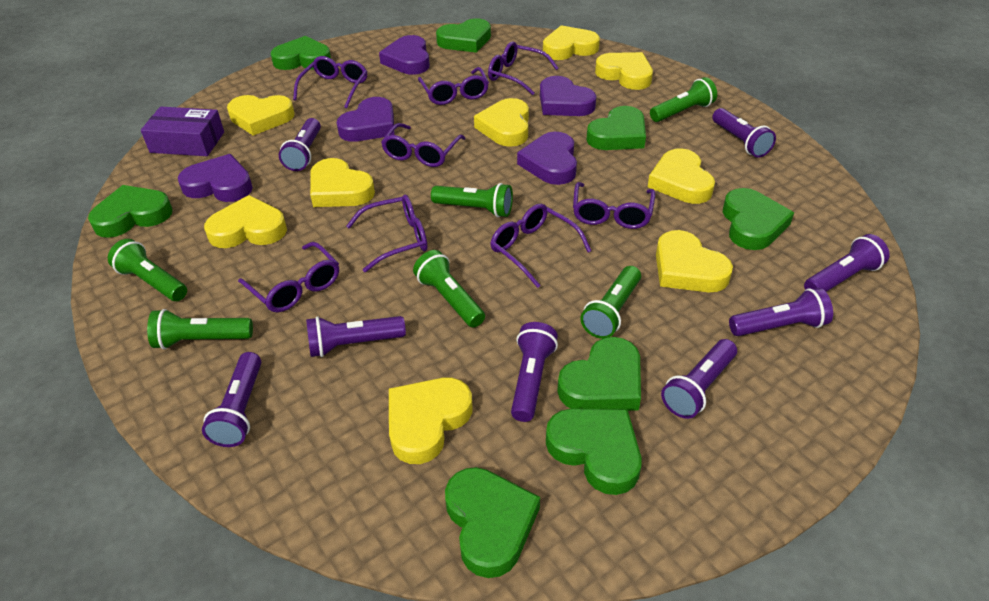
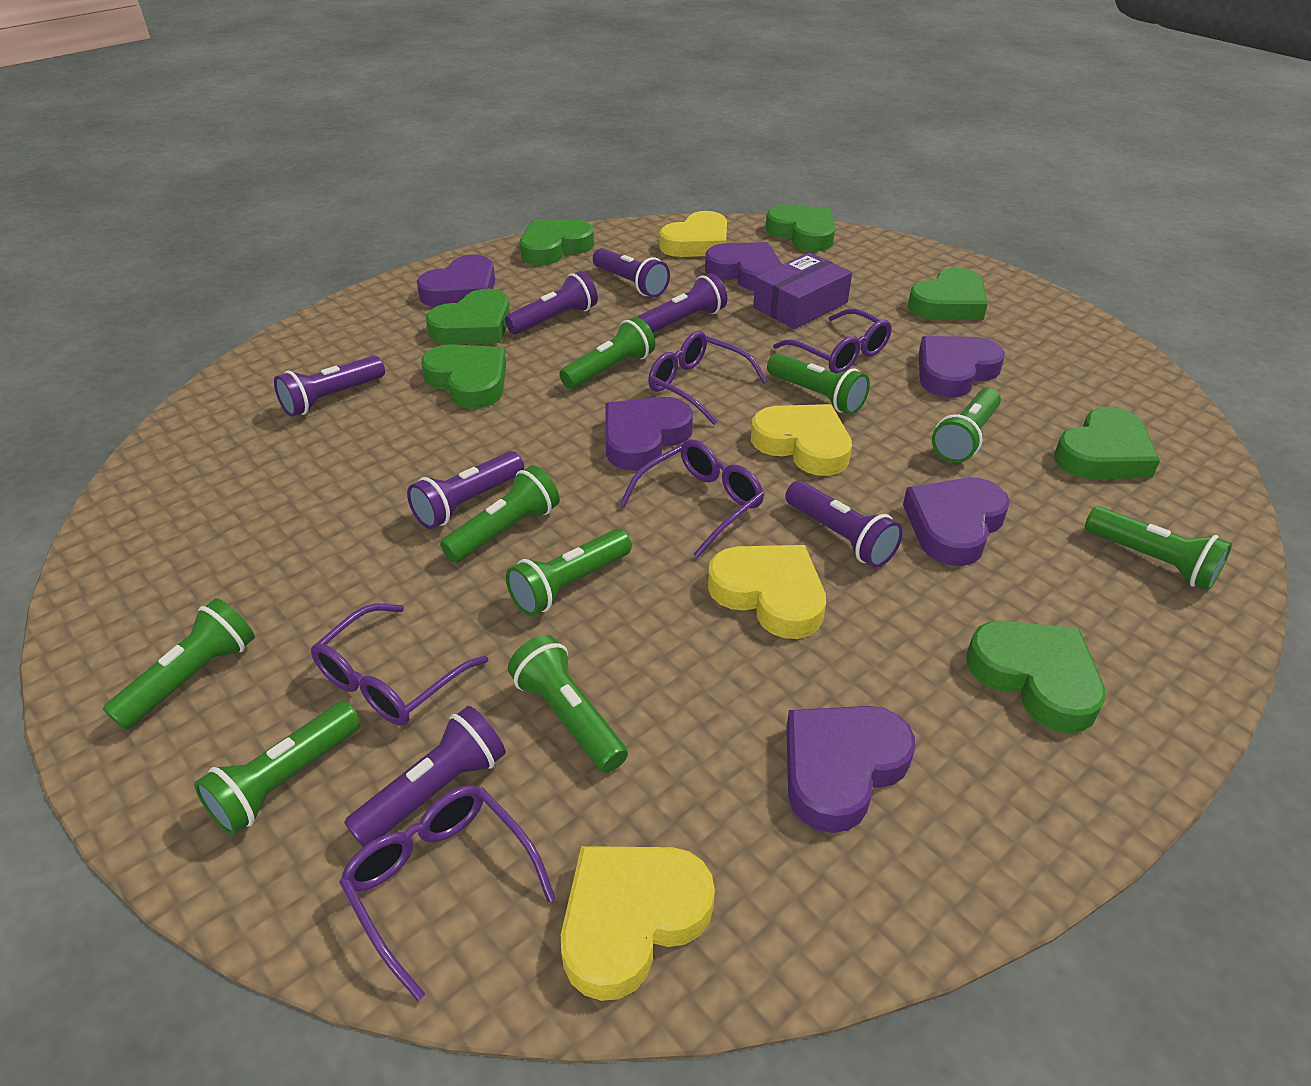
green flashlight: 6 -> 9
green heart: 8 -> 7
purple flashlight: 8 -> 7
purple glasses: 8 -> 5
purple heart: 5 -> 6
yellow heart: 9 -> 4

